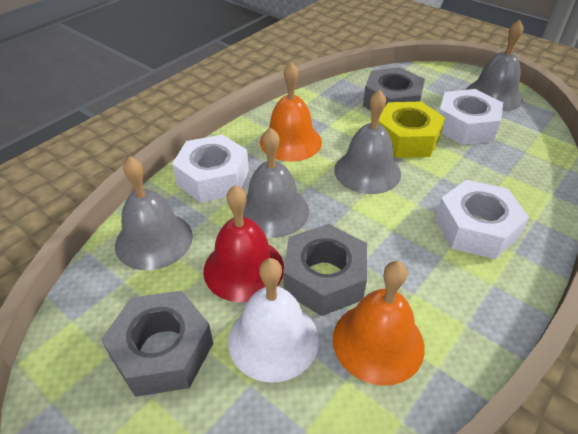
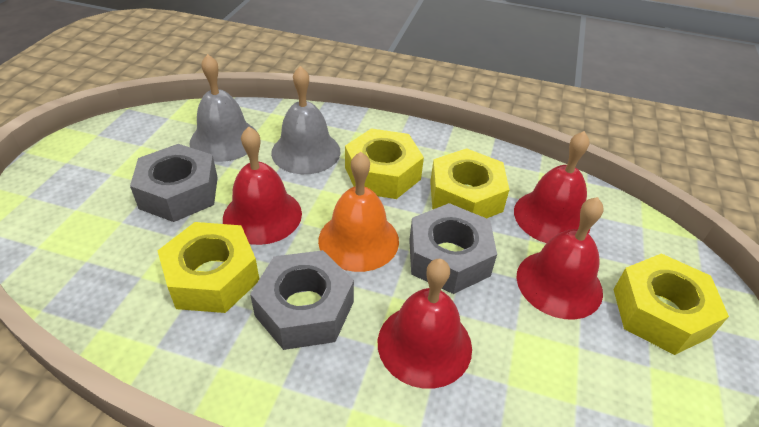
grey bell: 4 -> 2
orange bell: 2 -> 1
red bell: 1 -> 4
white bell: 1 -> 0
white nut: 3 -> 0
yellow nut: 1 -> 4

